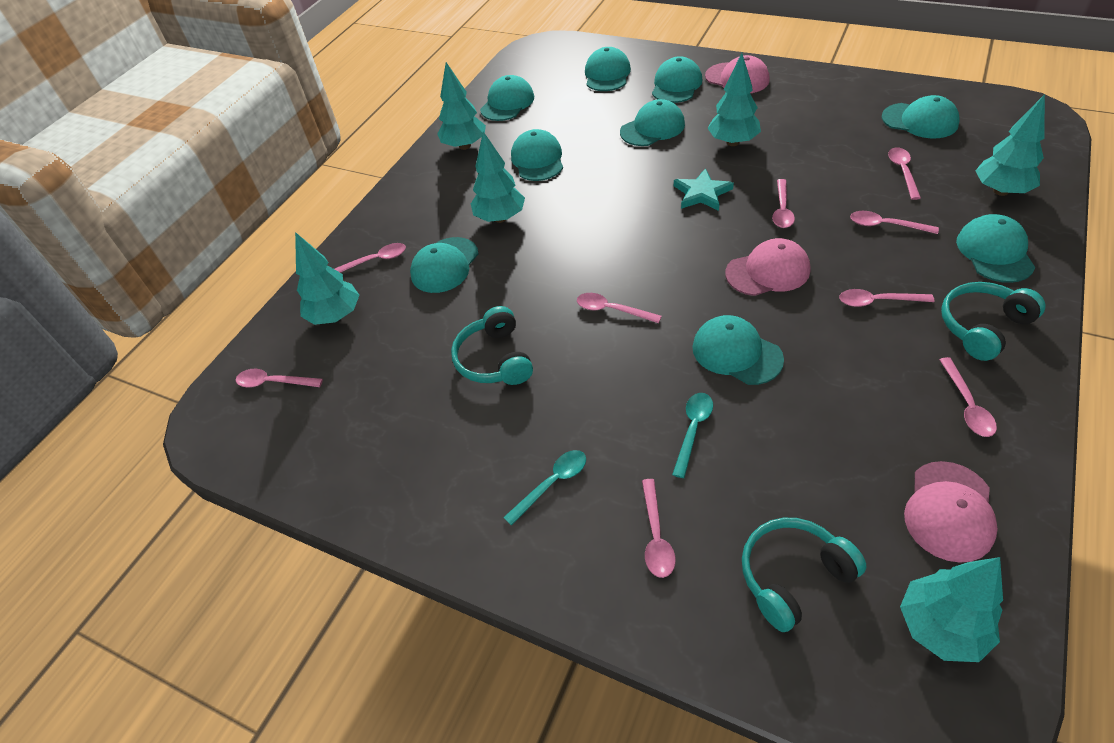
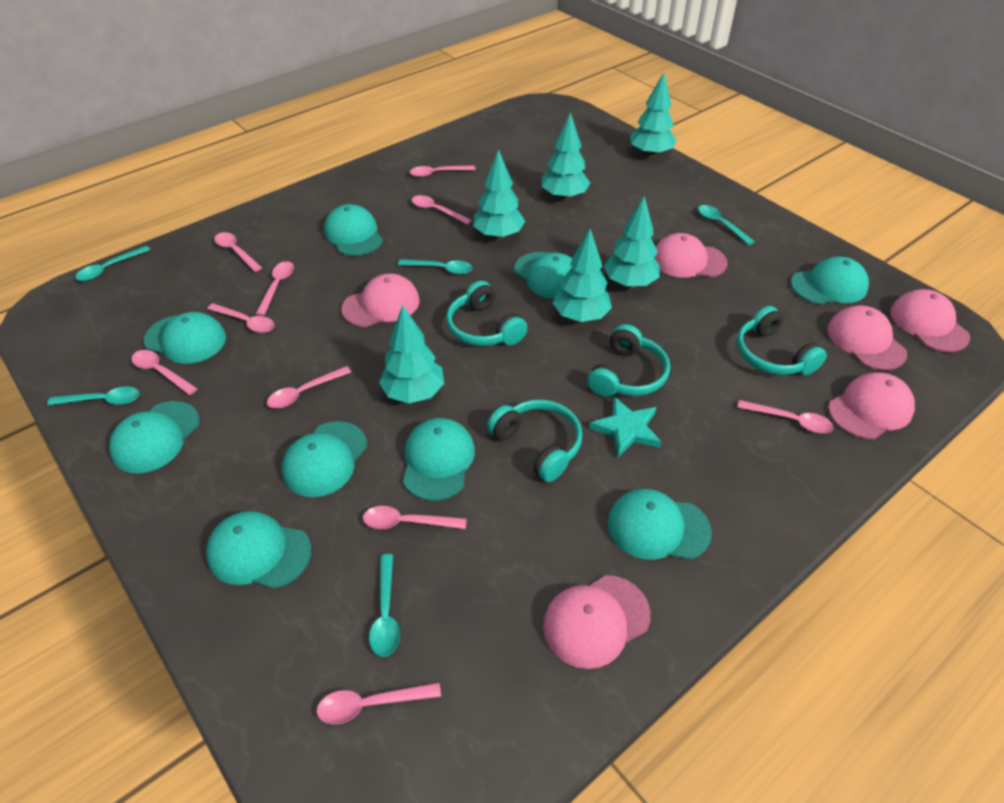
pink cap: 3 -> 6
pink spoon: 9 -> 10
turquoise headphones: 3 -> 4
turquoise spoon: 2 -> 5

